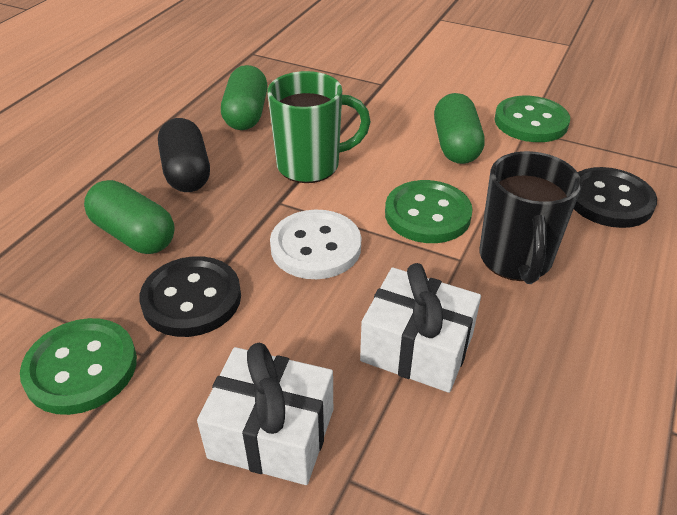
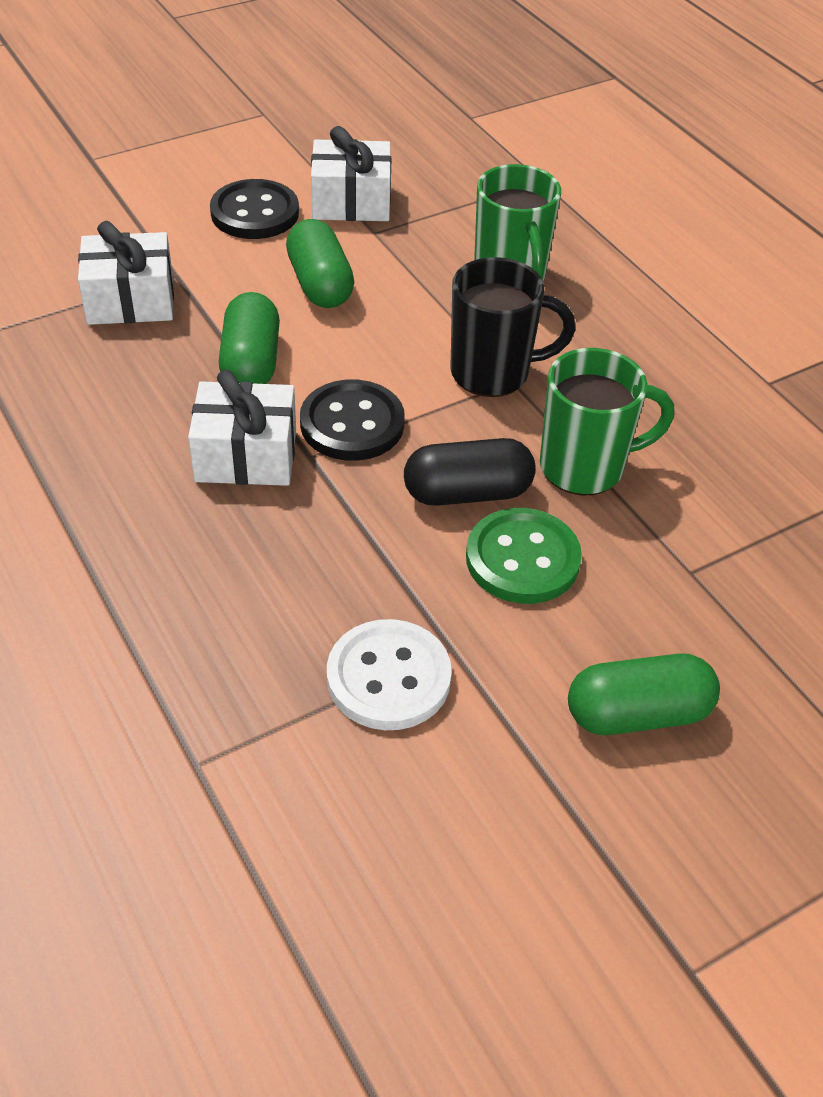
green button: 3 -> 1
green mug: 1 -> 2
white gift: 2 -> 3

